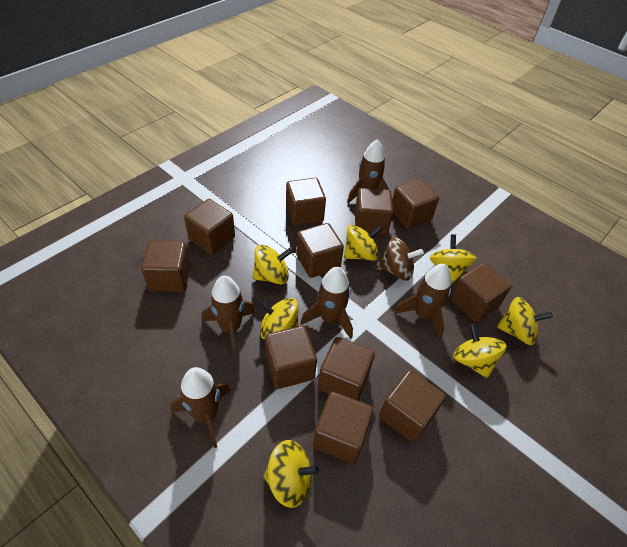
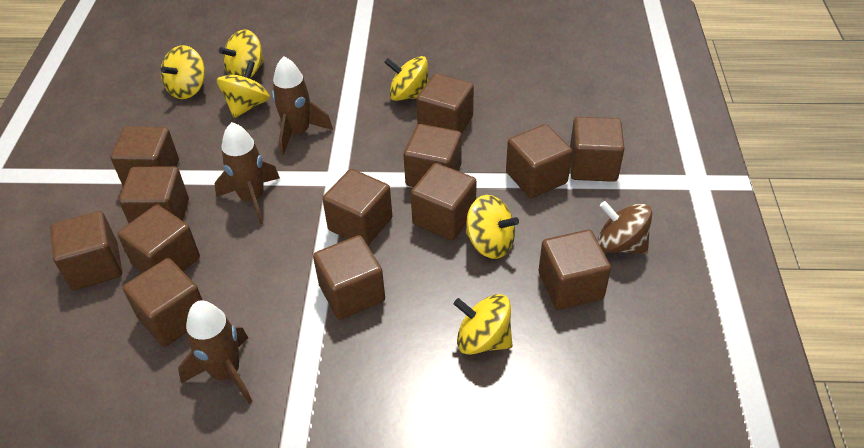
brown cube: 11 -> 13
brown rocket: 5 -> 3
yellow spinning top: 7 -> 6

